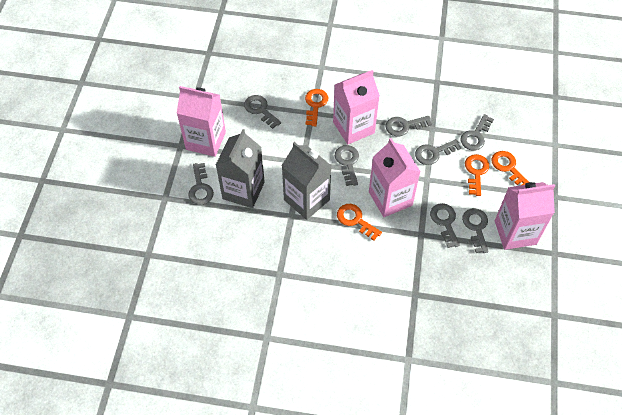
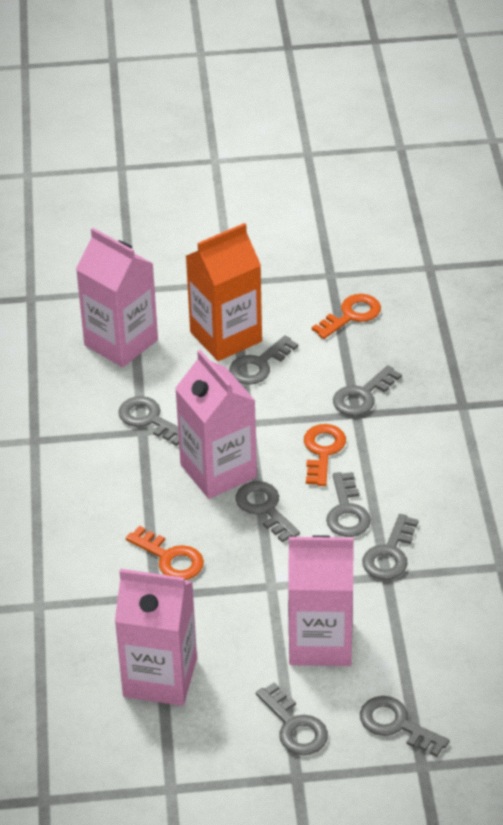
grey carton: 2 -> 0
orange carton: 0 -> 1
orange key: 4 -> 3

